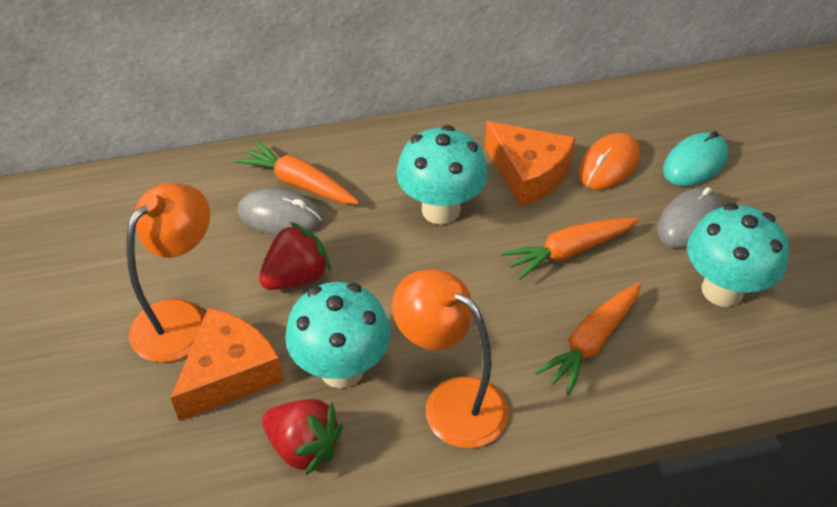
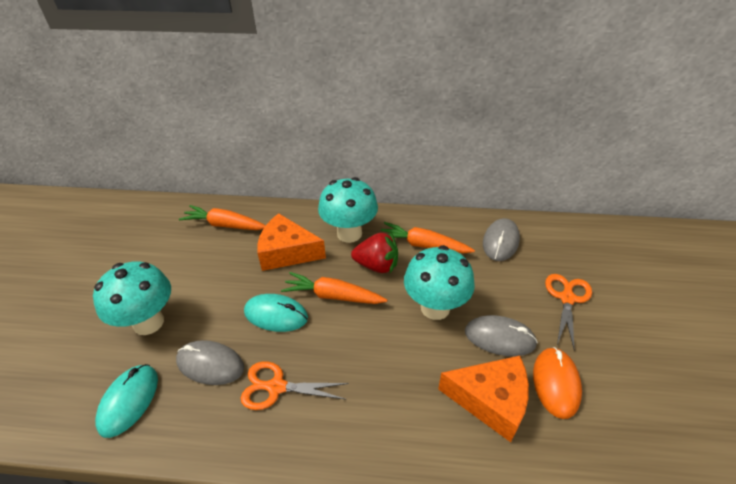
grey mouse: 2 -> 3
orange lamp: 2 -> 0
orange scissors: 0 -> 2
red strawberry: 2 -> 1
turquoise mouse: 1 -> 2

